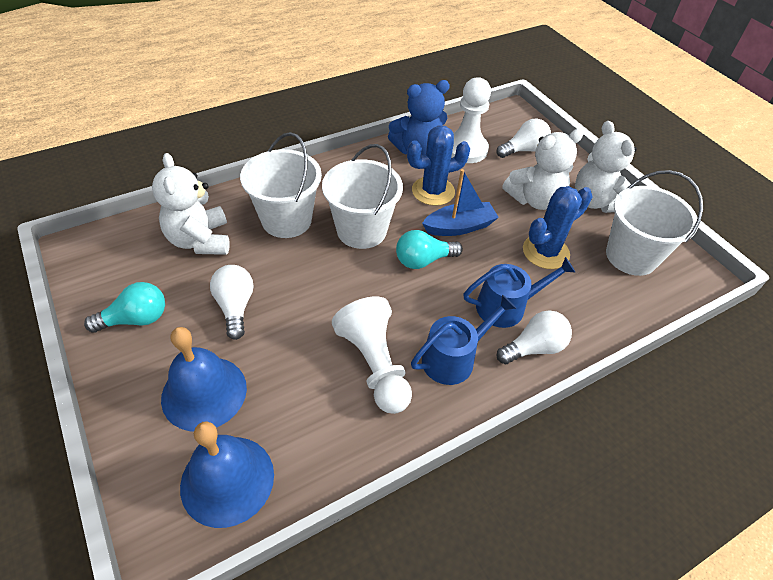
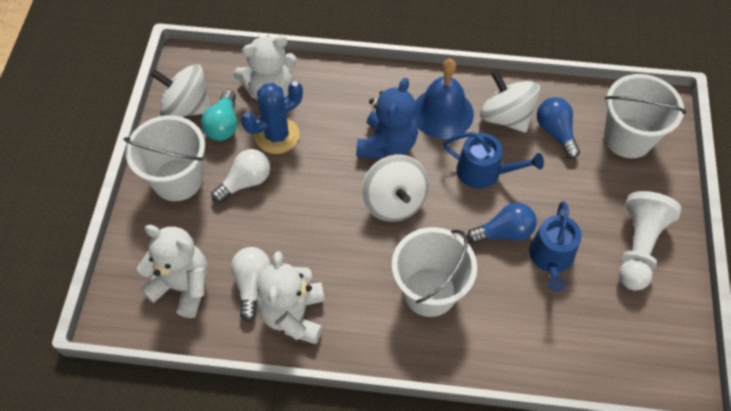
blue bell: 2 -> 1
blue boat: 1 -> 0
blue cactus: 2 -> 1
blue light bulb: 0 -> 2
turquoise light bulb: 2 -> 1
white light bulb: 3 -> 2
white pawn: 2 -> 1
white spinning top: 0 -> 3

